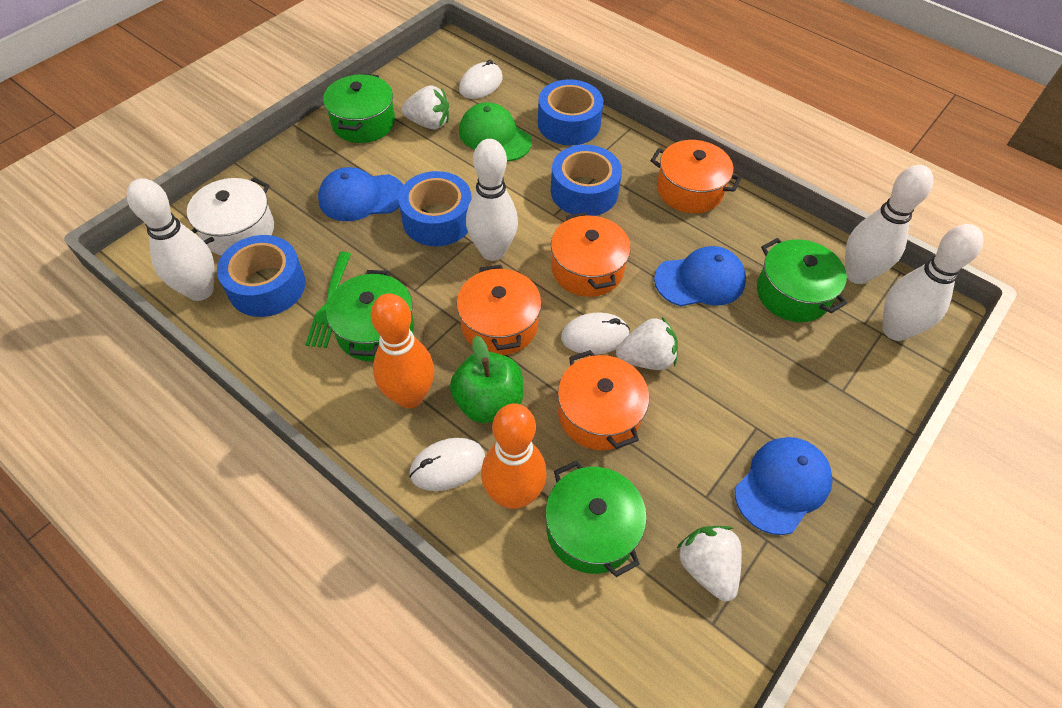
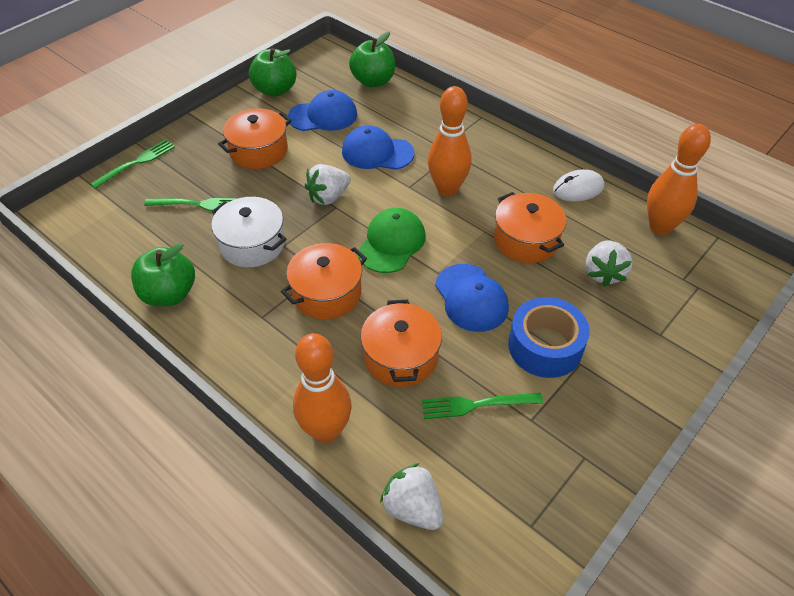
blue tape: 4 -> 1
green apple: 1 -> 3
green fork: 1 -> 3
green pot: 4 -> 0
orange bowling pin: 2 -> 3
white bowling pin: 4 -> 0
white mouse: 3 -> 1

